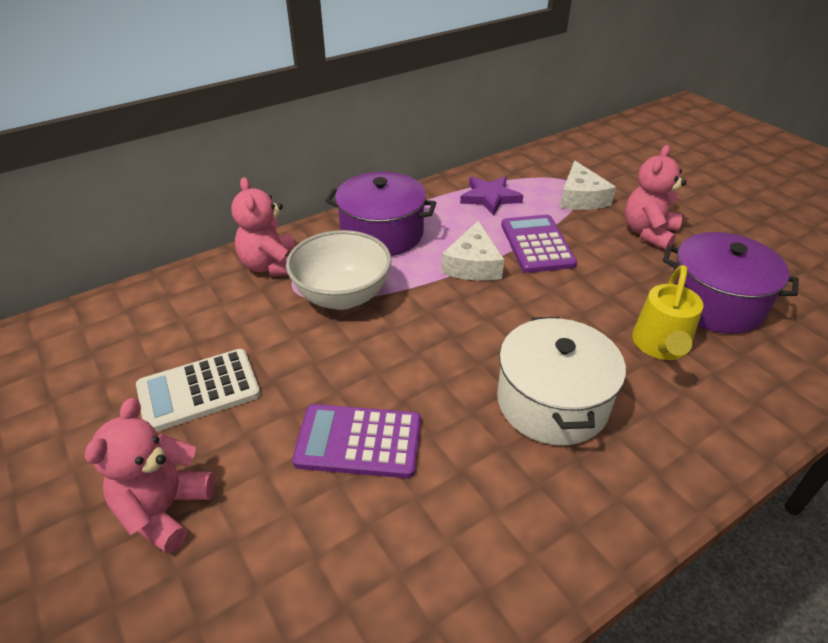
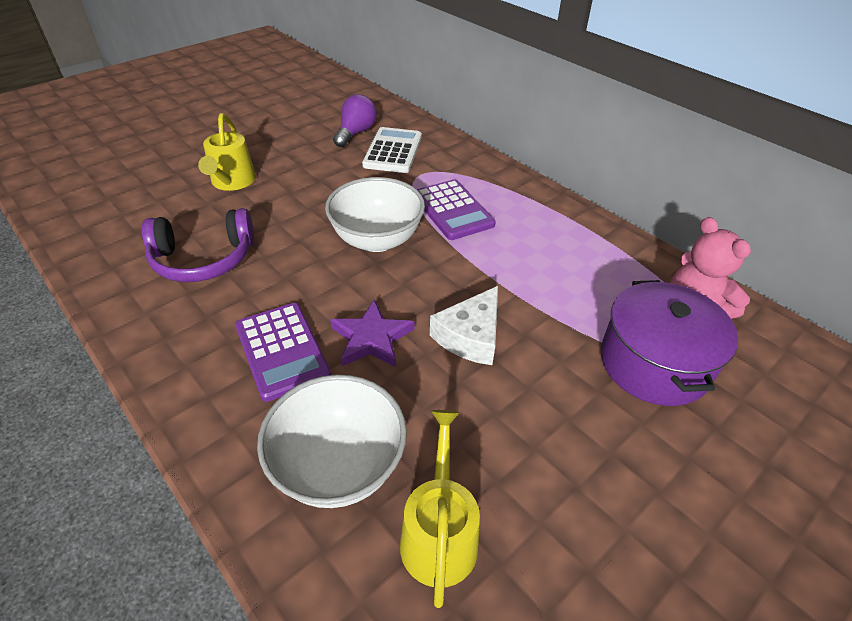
pink teddy bear: 3 -> 1
purple headphones: 0 -> 1
purple light bulb: 0 -> 1
purple pot: 2 -> 1
white bowl: 1 -> 2
white cheese: 2 -> 1
white pot: 1 -> 0
yellow watering can: 1 -> 2

